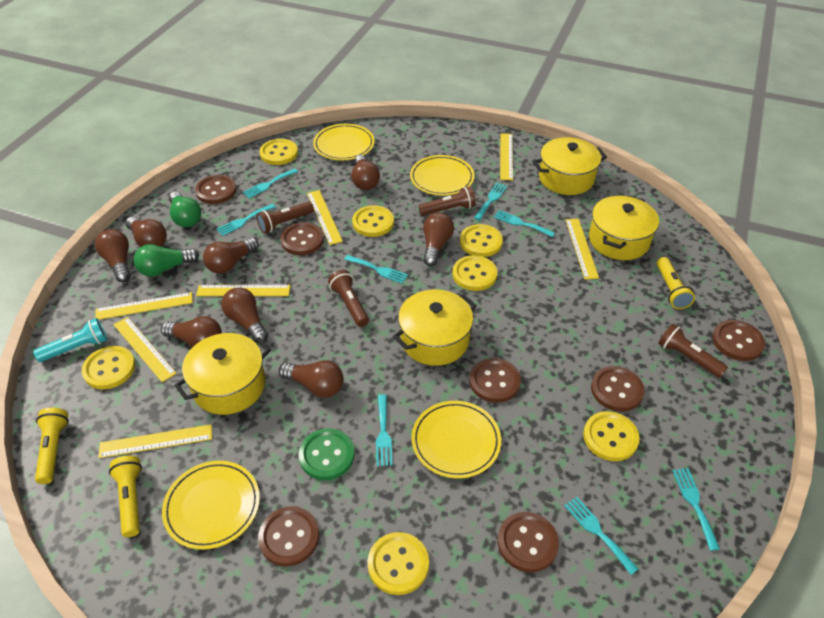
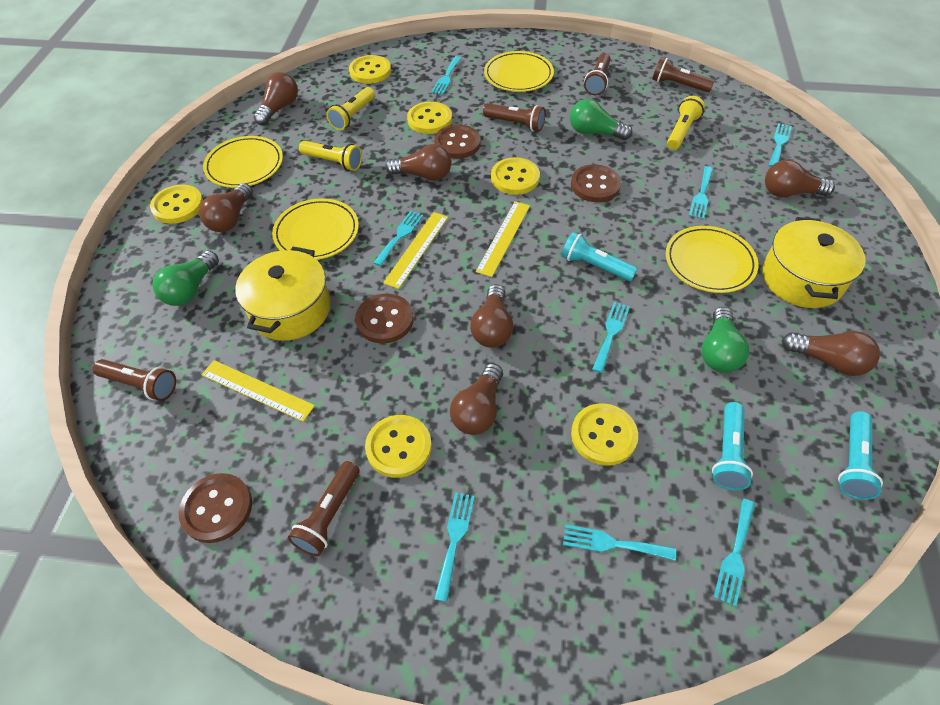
brown button: 7 -> 4
brown flashlight: 4 -> 5
brown light bulb: 8 -> 7
green button: 1 -> 0
green light bulb: 2 -> 3
turquoise flashlight: 1 -> 3
yellow button: 7 -> 6
yellow pot: 4 -> 2
yellow ruler: 7 -> 3

